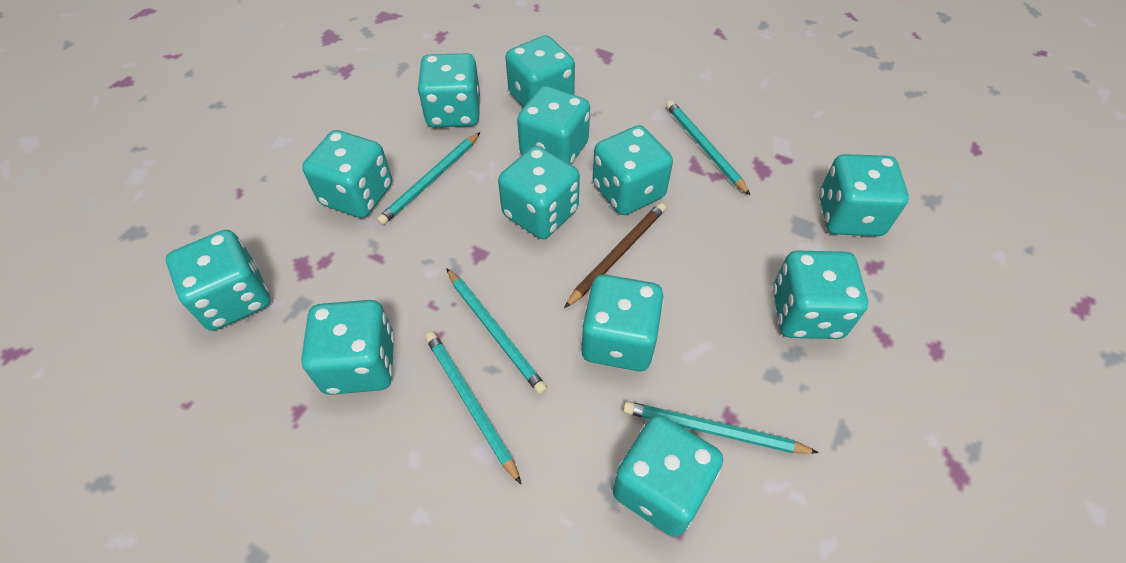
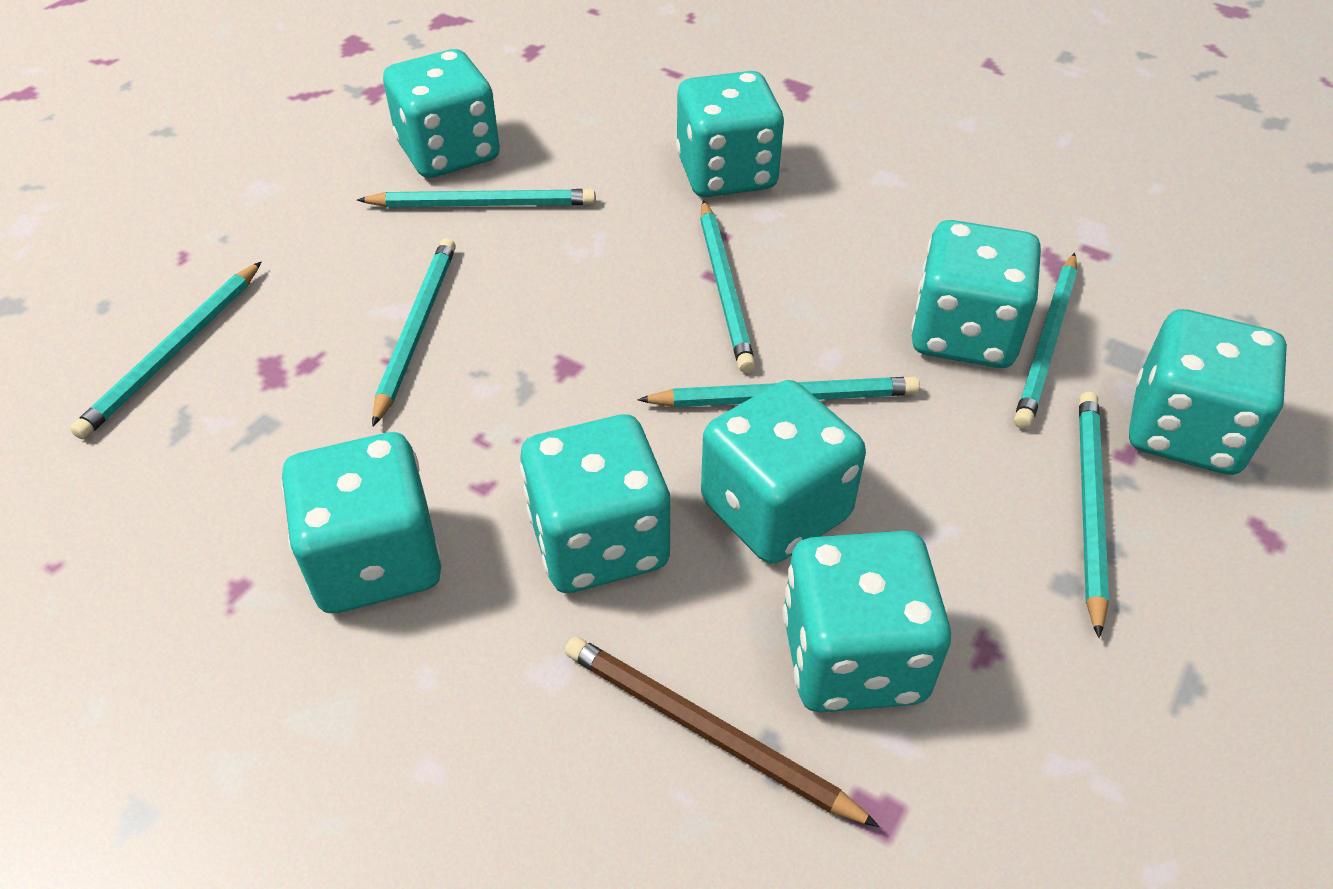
turquoise dice: 12 -> 8
turquoise pencil: 5 -> 7

